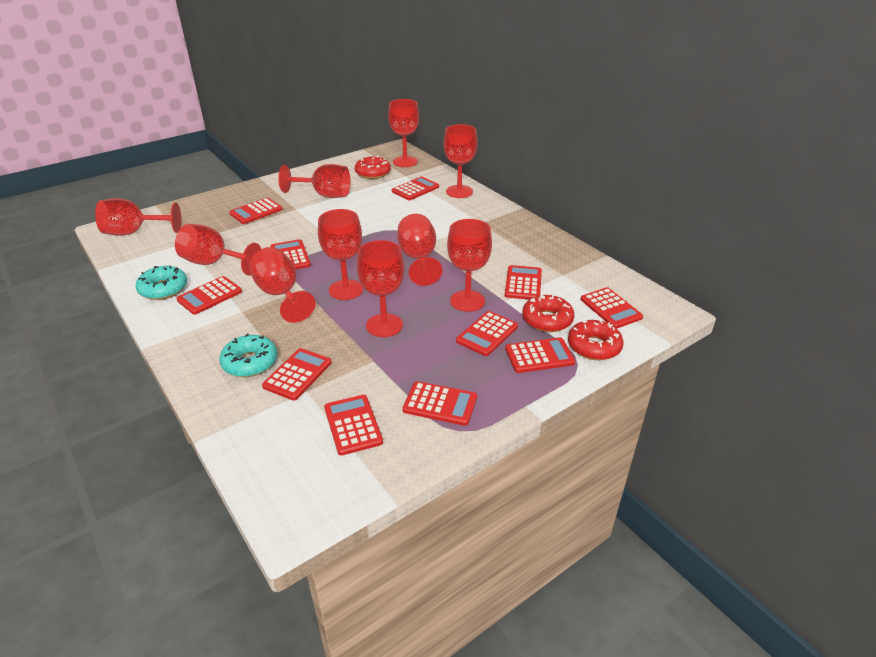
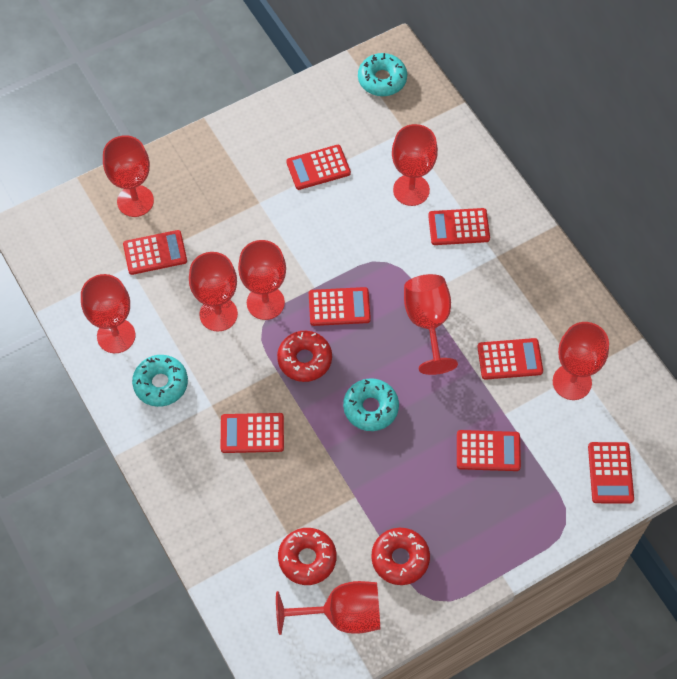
red calculator: 11 -> 8
red goblet: 10 -> 8
turquoise donut: 2 -> 3

